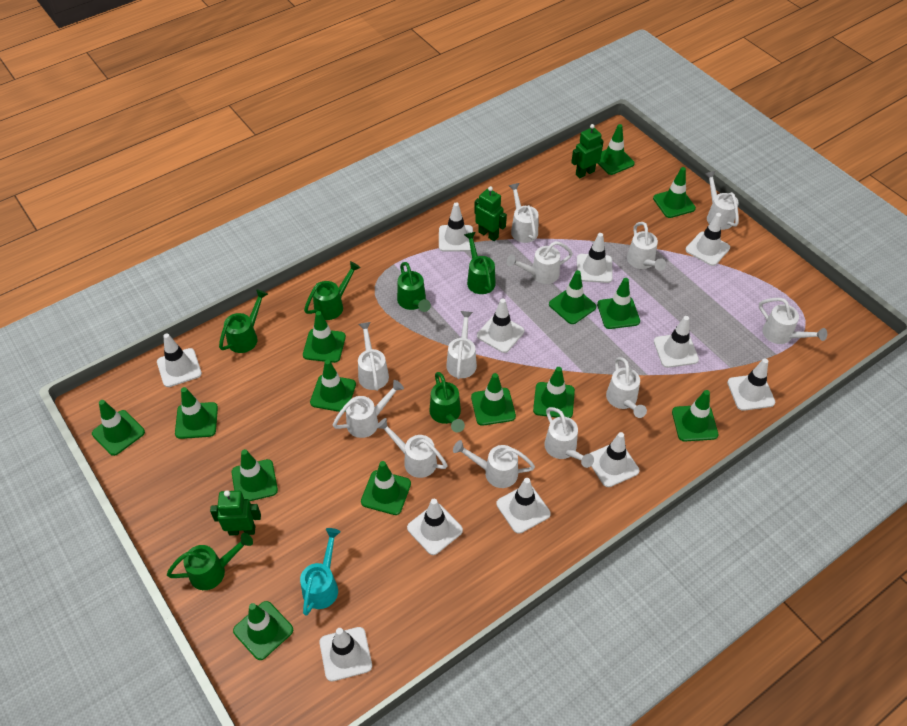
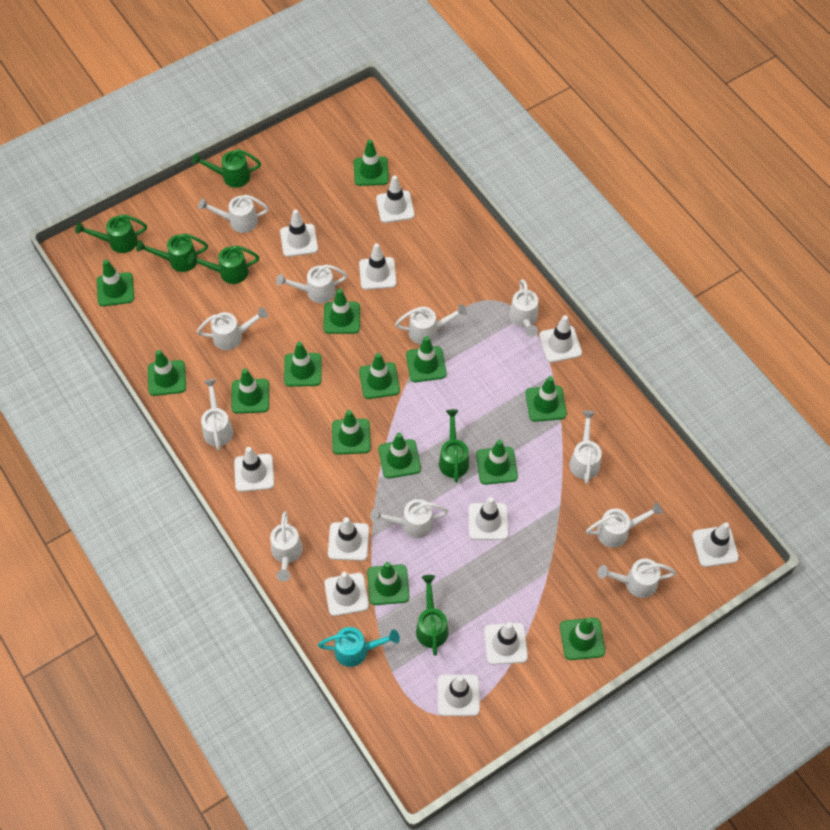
green robot: 3 -> 0
white watering can: 12 -> 11

